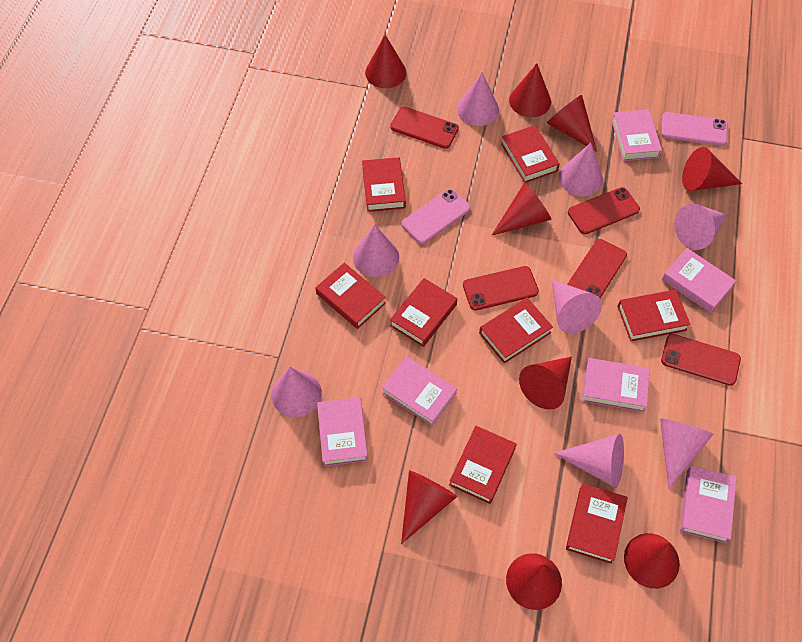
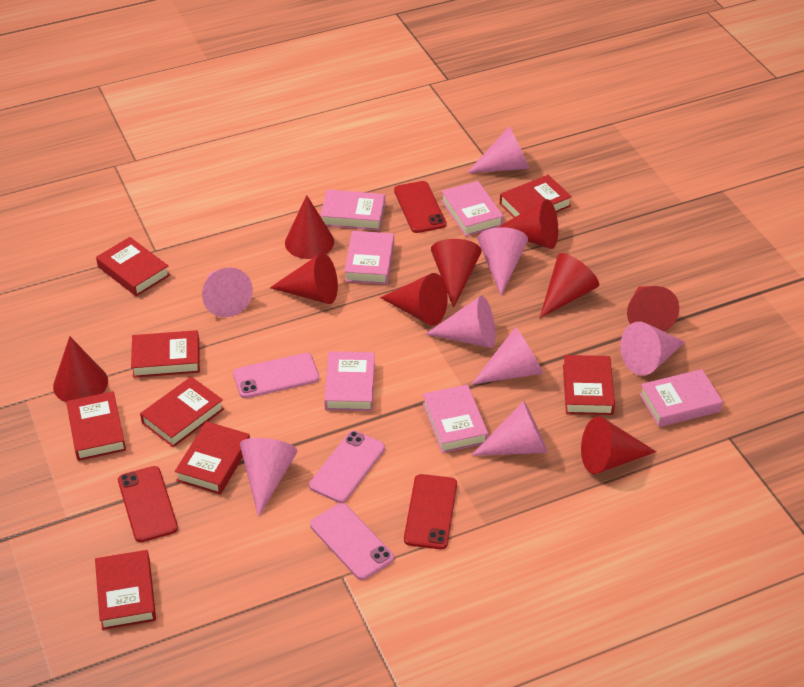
pink phone: 2 -> 3
red phone: 5 -> 3

